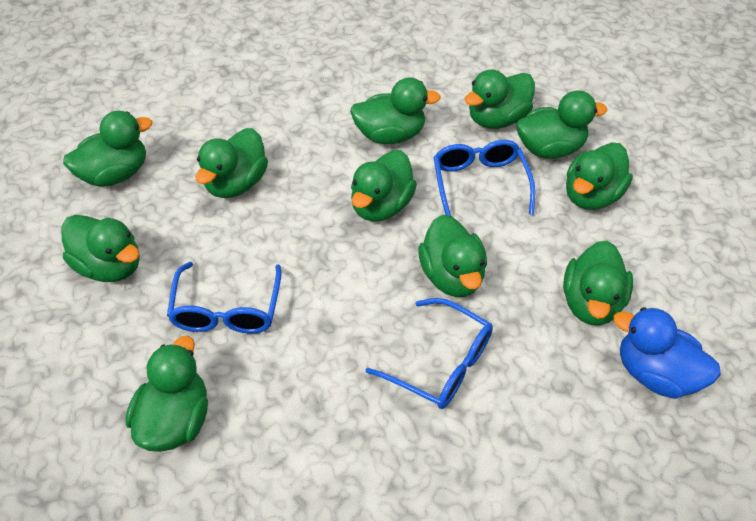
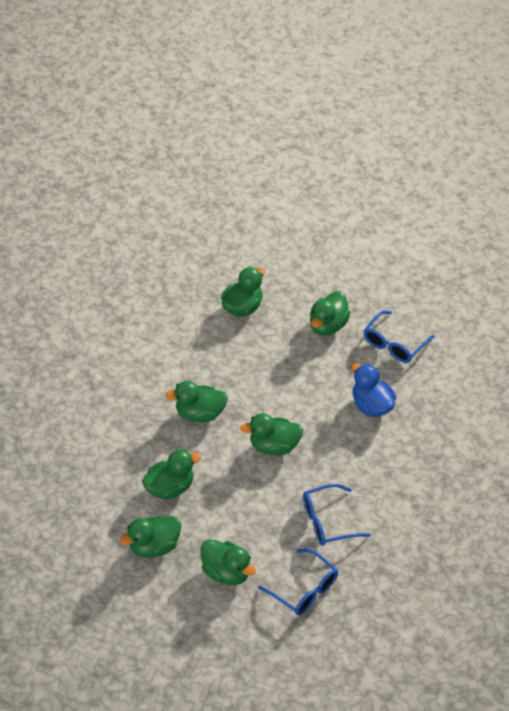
green duck: 11 -> 7

